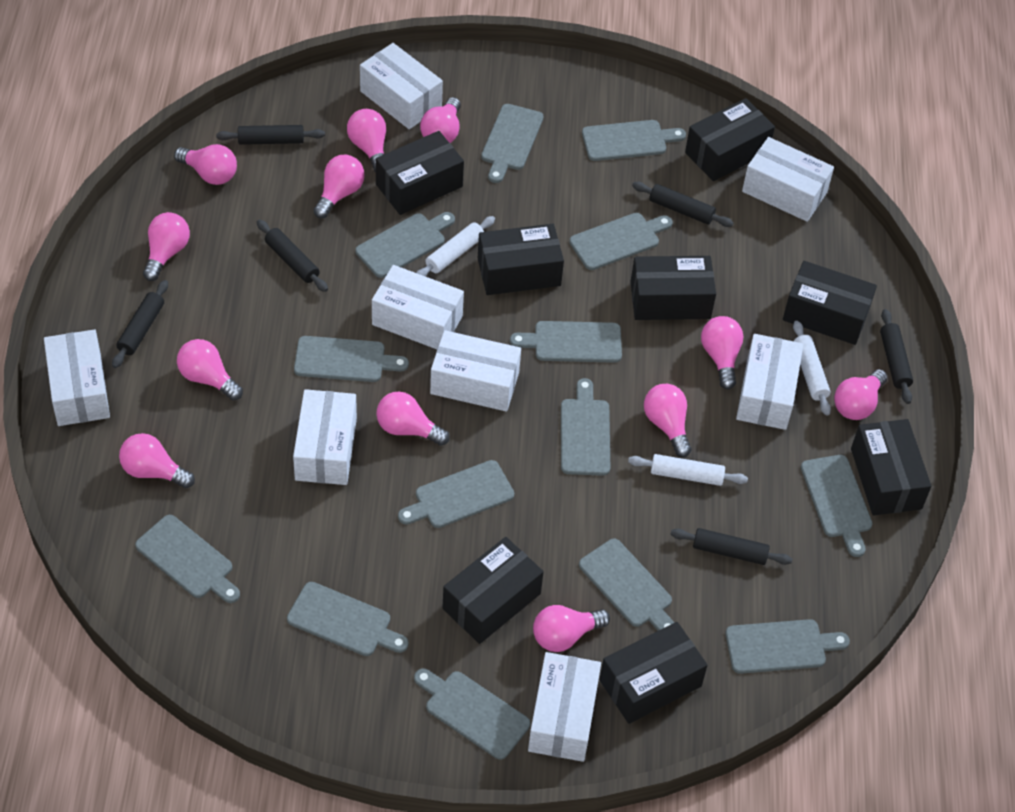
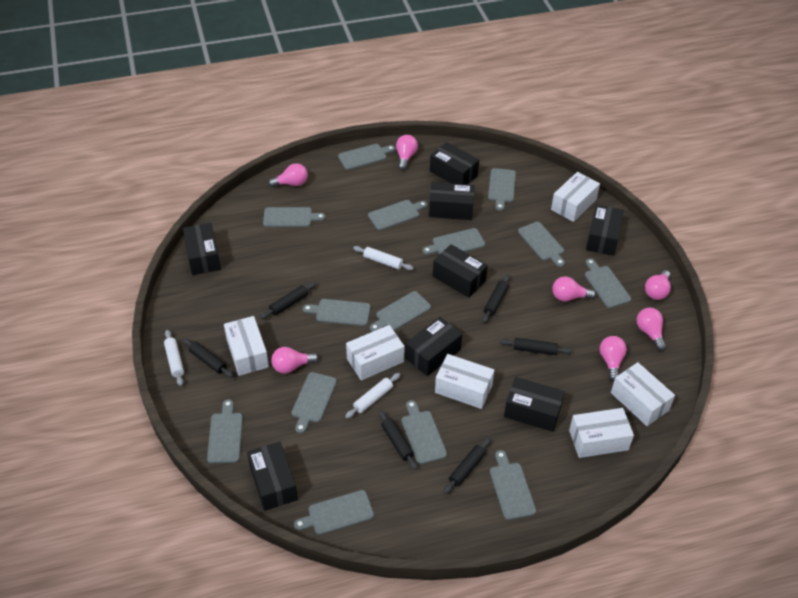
pink light bulb: 12 -> 7
white box: 8 -> 6

